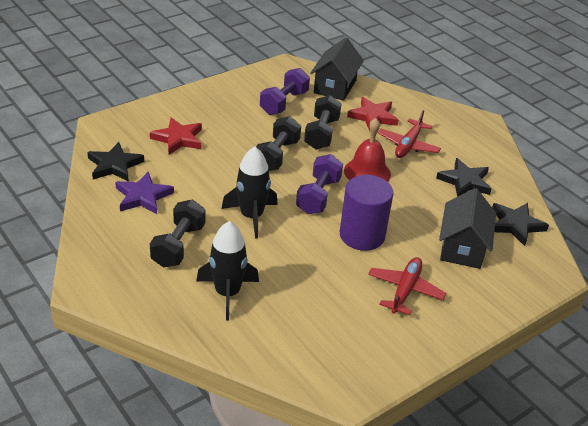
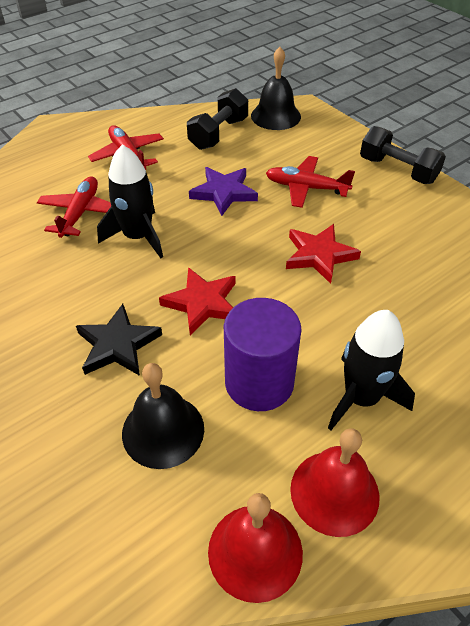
black bell: 0 -> 2
black dumbbell: 3 -> 2
black house: 2 -> 0
black star: 3 -> 1
purple dumbbell: 2 -> 0
red bell: 1 -> 2
red plane: 2 -> 3

